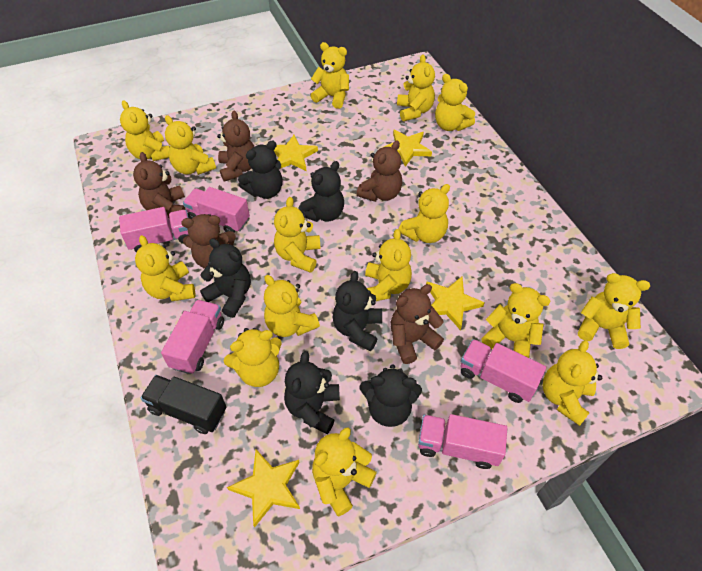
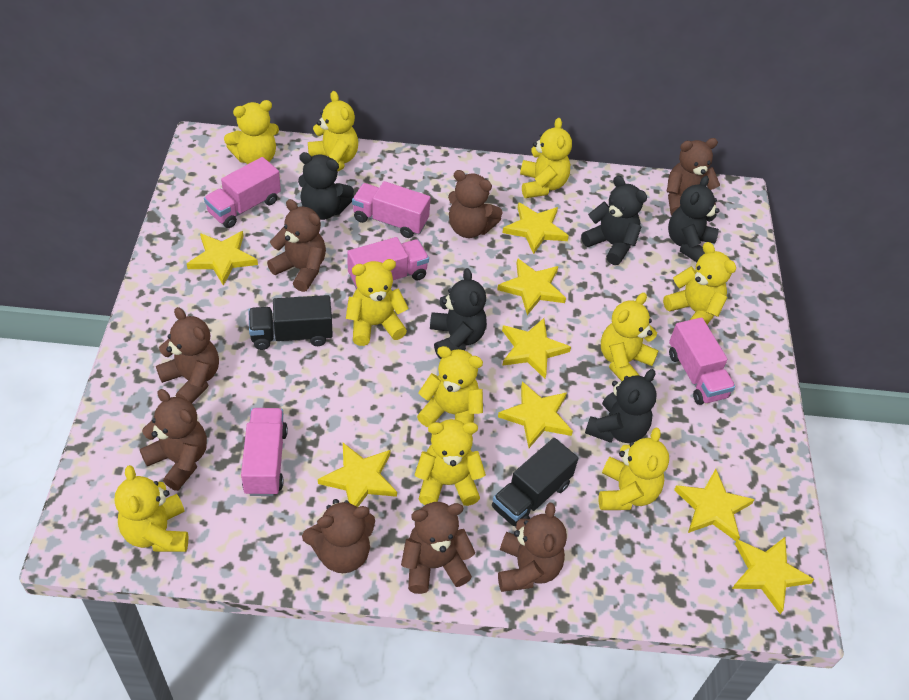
black teddy bear: 6 -> 5
black truck: 1 -> 2
brown teddy bear: 5 -> 8
yellow star: 4 -> 8
yellow teddy bear: 15 -> 10

